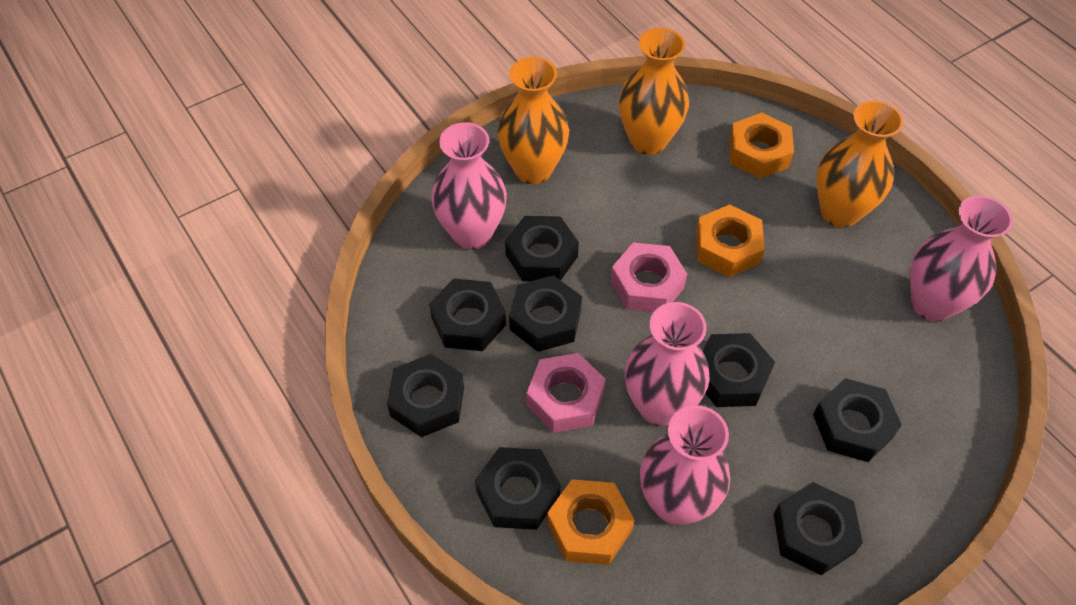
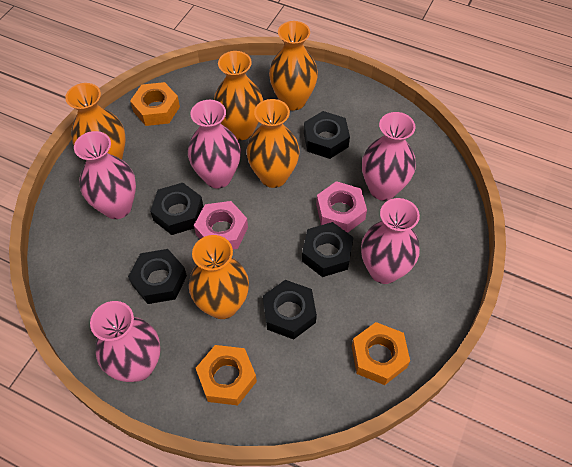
black nut: 8 -> 5
orange vase: 3 -> 5
pink vase: 4 -> 5

